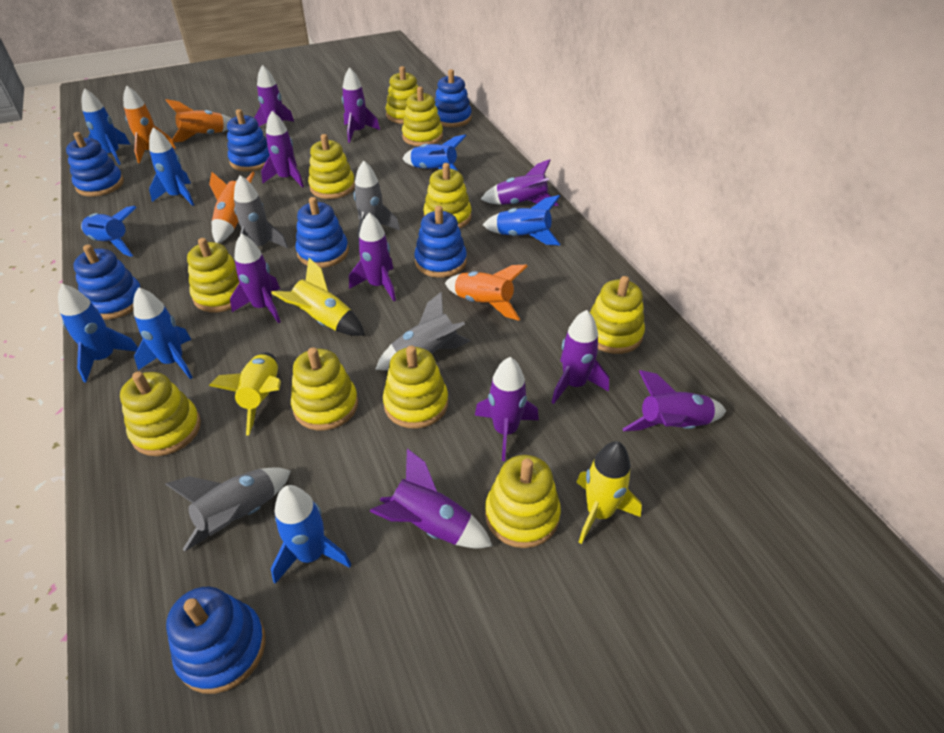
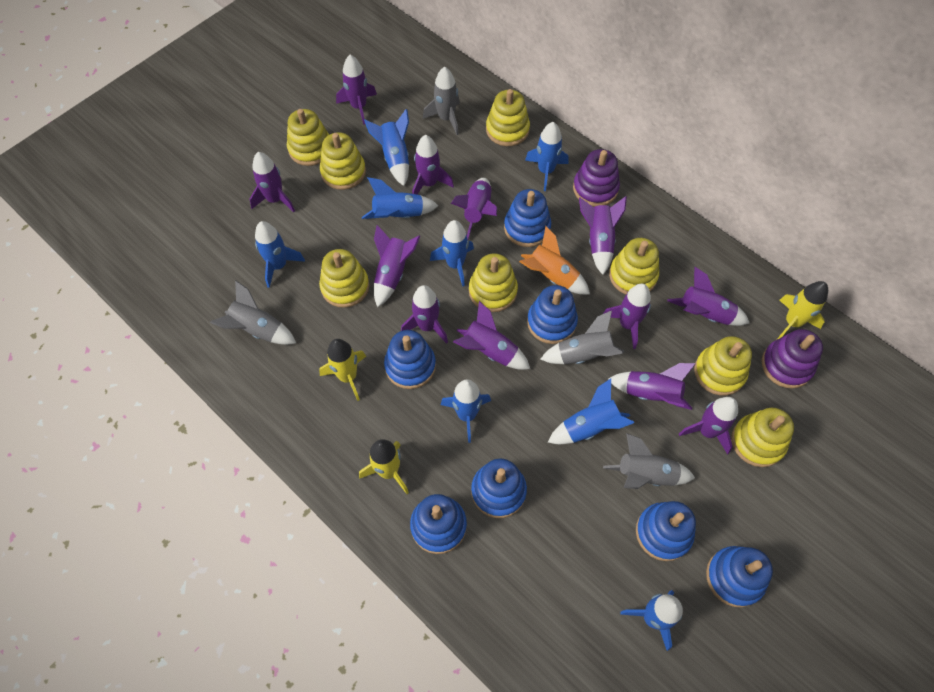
orange rocket: 4 -> 1
purple rocket: 10 -> 12
purple stacking toy: 0 -> 2
yellow stacking toy: 10 -> 8

